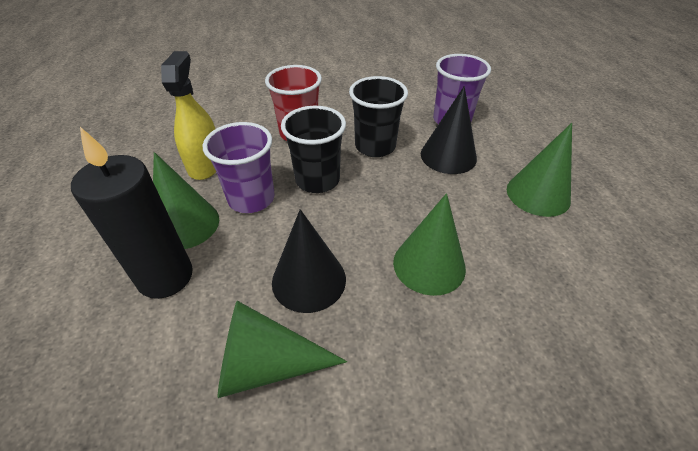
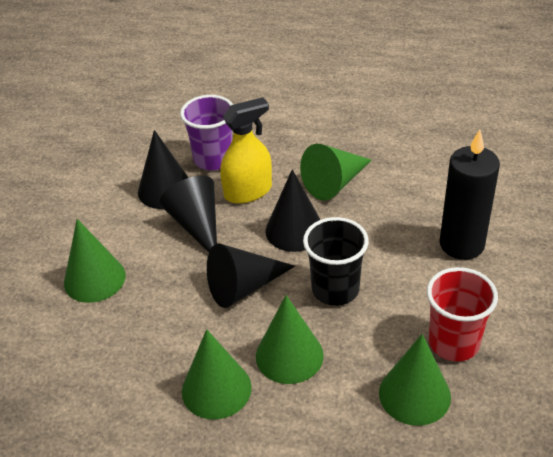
black cone: 2 -> 4
black cup: 2 -> 1
green cone: 4 -> 5
purple cup: 2 -> 1

